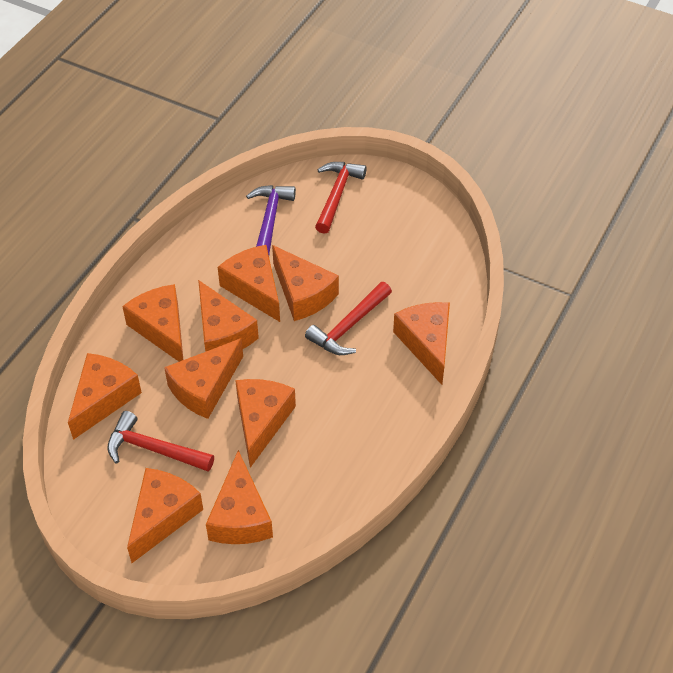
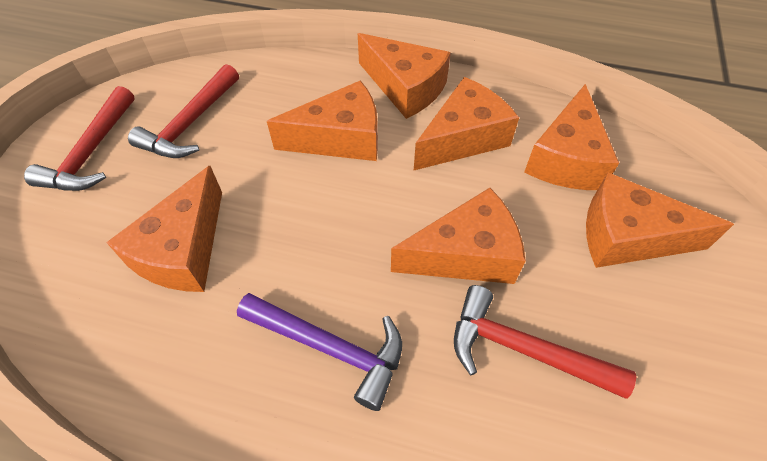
orange cheese: 10 -> 7

